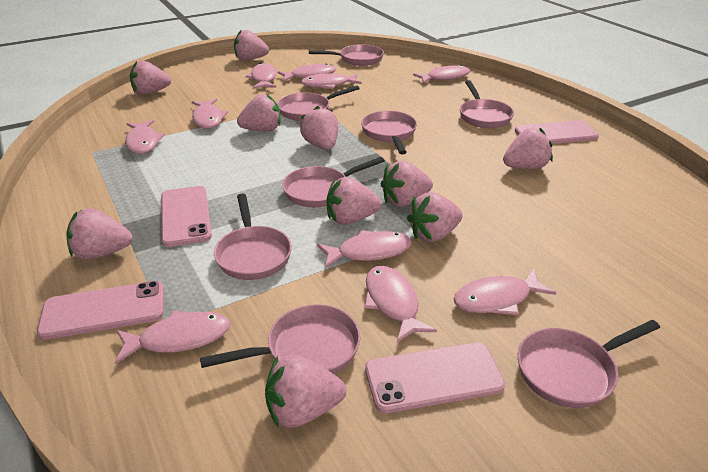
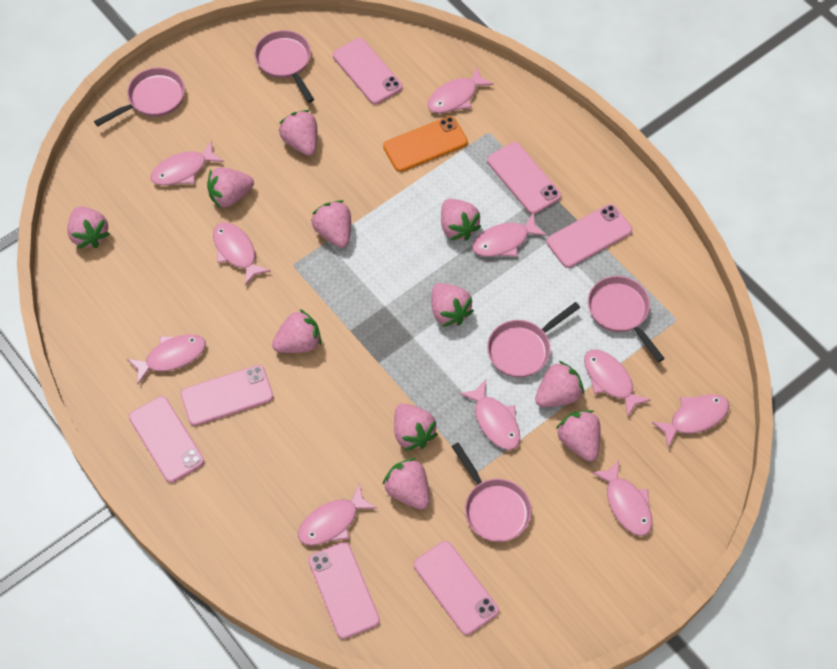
orange phone: 0 -> 1
pink pan: 8 -> 5
pink phone: 4 -> 7
pink strawberry: 10 -> 11

